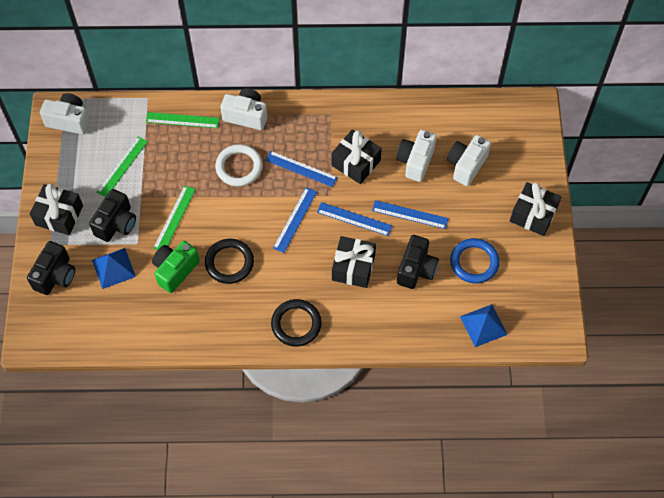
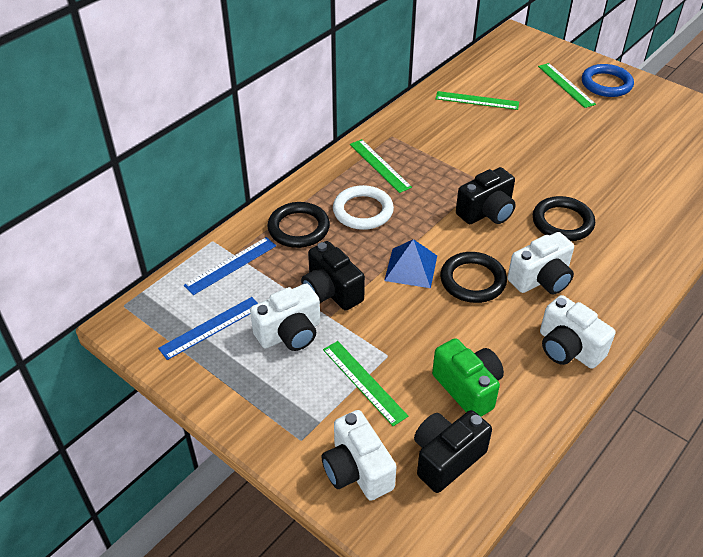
black gift: 4 -> 0
black ring: 2 -> 3
blue pyramid: 2 -> 1
blue ruler: 4 -> 2
green ruler: 3 -> 4

